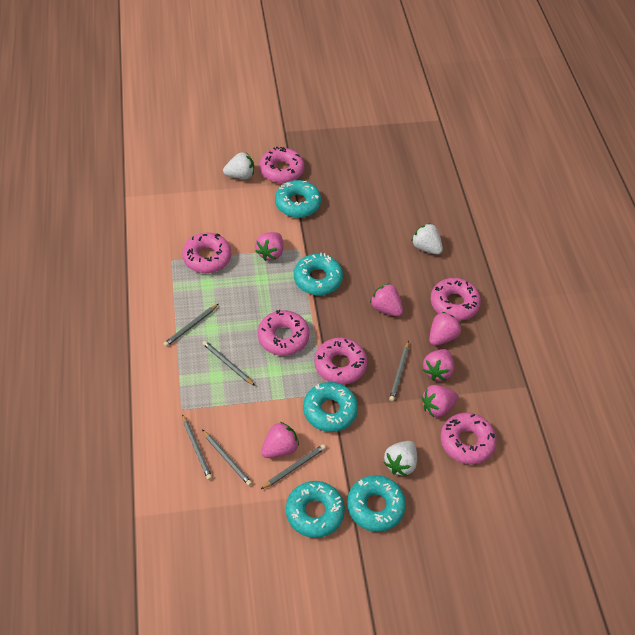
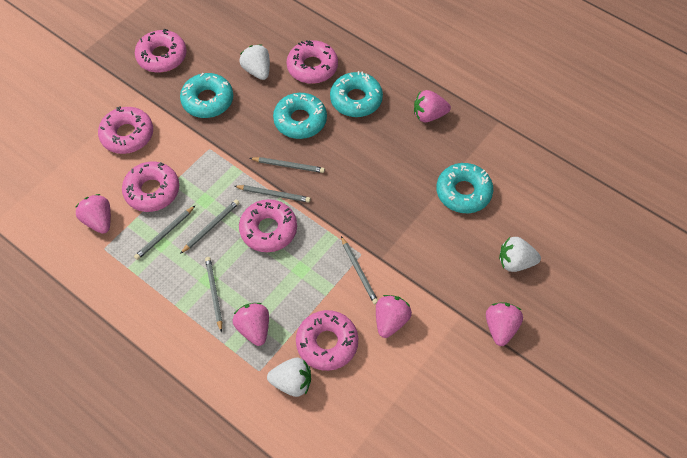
pink strawberry: 6 -> 5
turquoise donut: 5 -> 4

